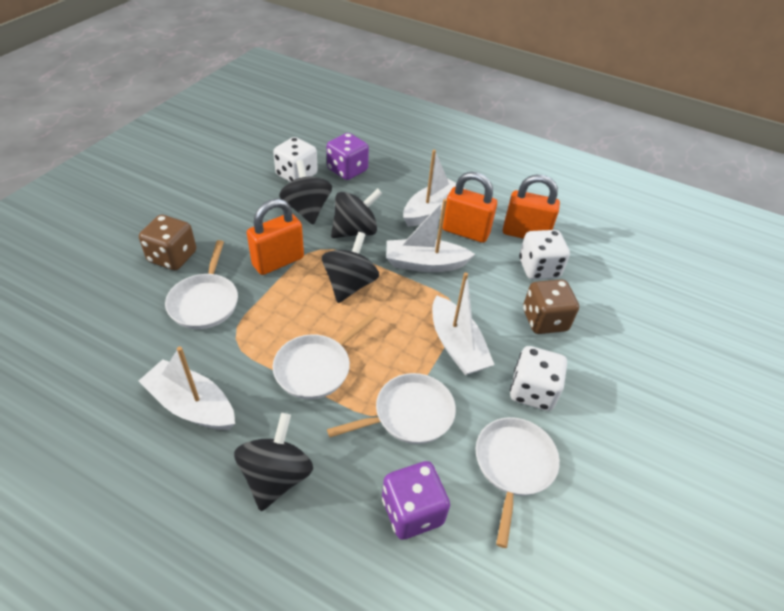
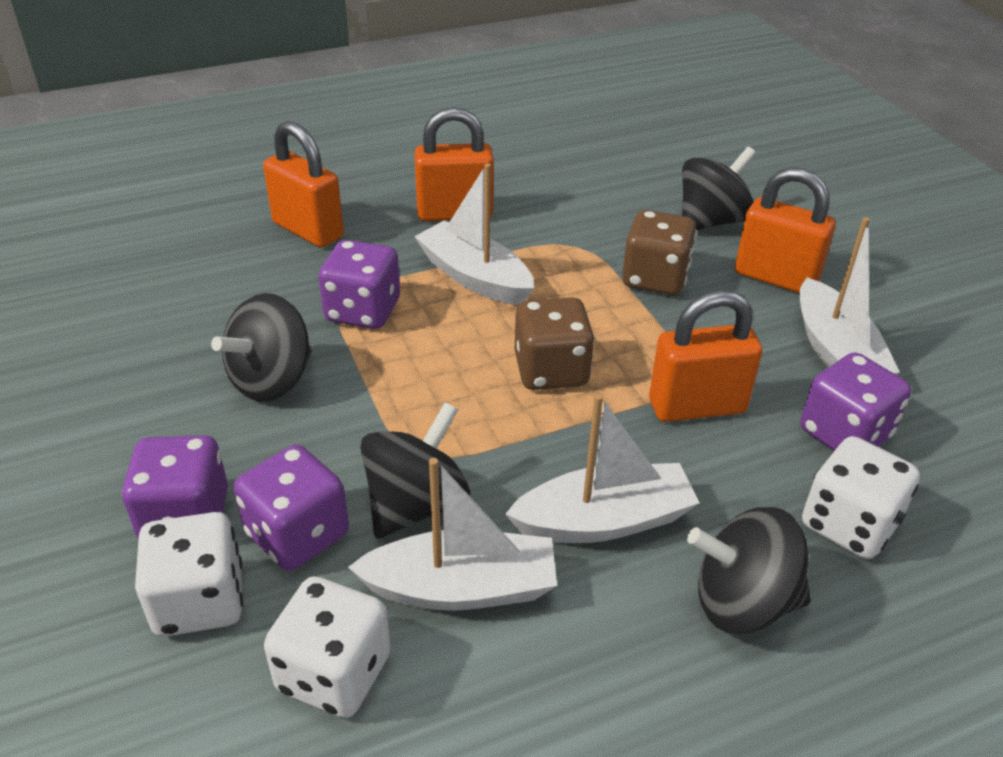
orange padlock: 3 -> 4
purple dice: 2 -> 4
white pan: 4 -> 0

